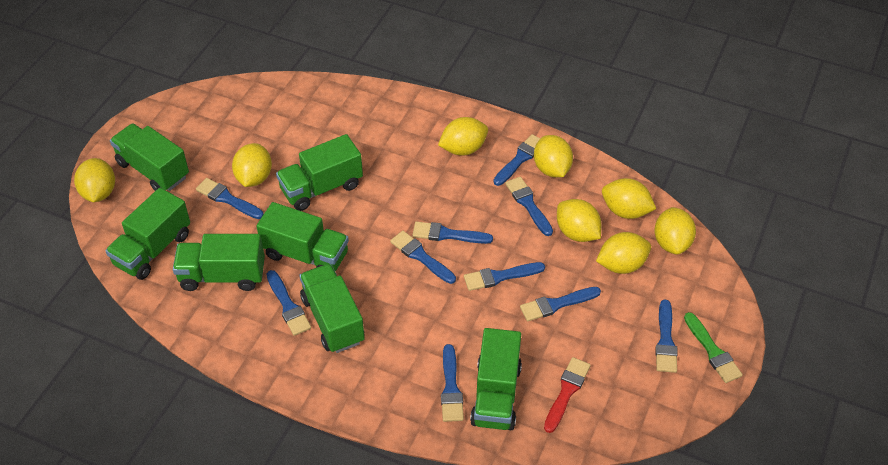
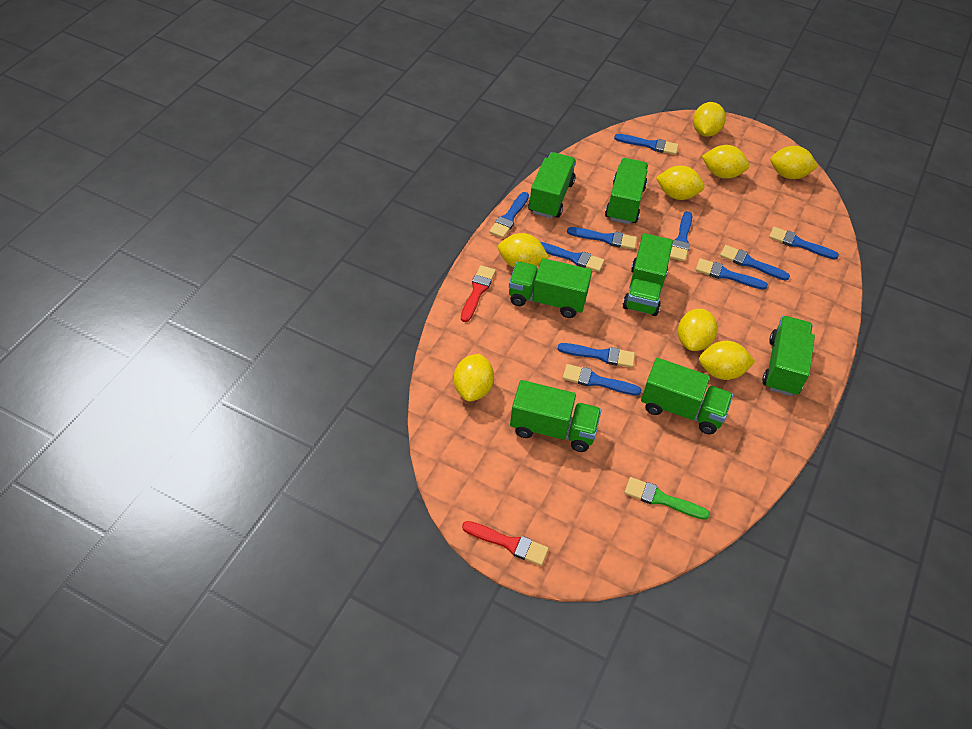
red brush: 1 -> 2

